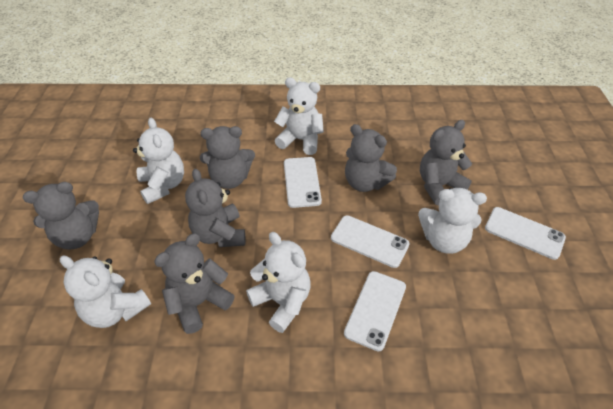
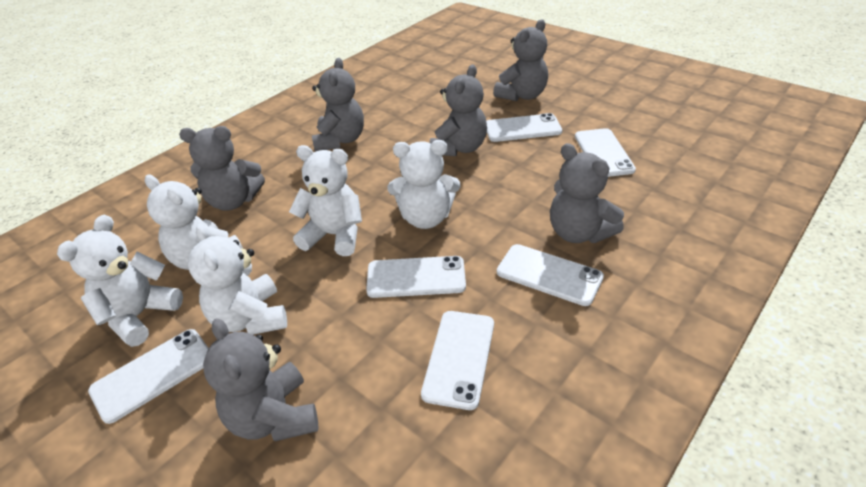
white phone: 4 -> 6

